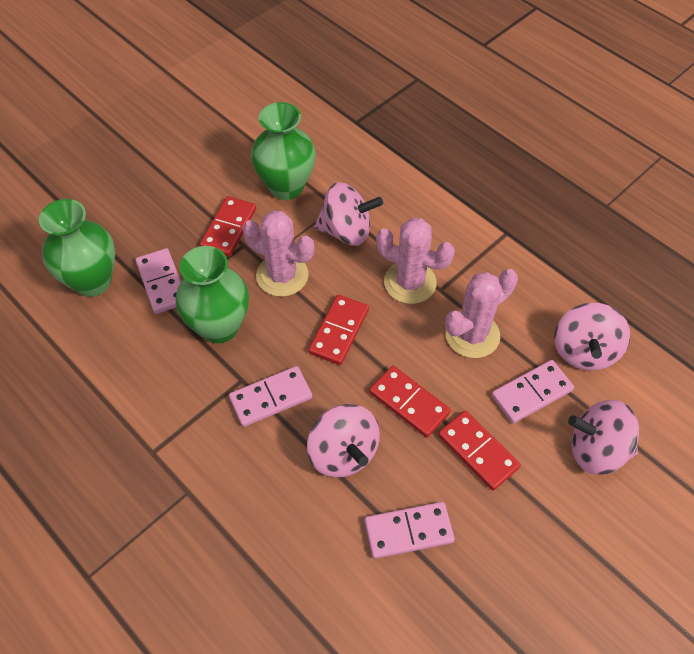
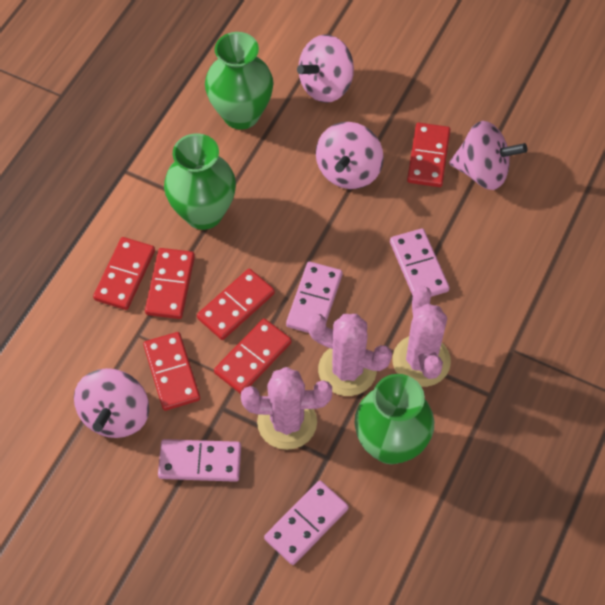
red domino: 4 -> 6

